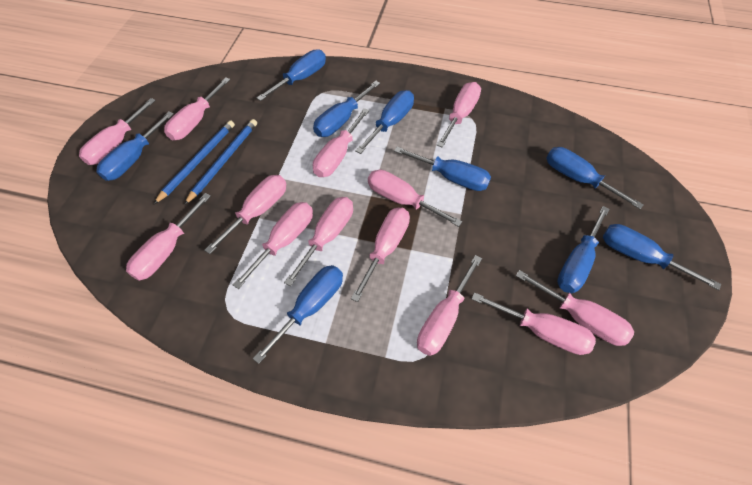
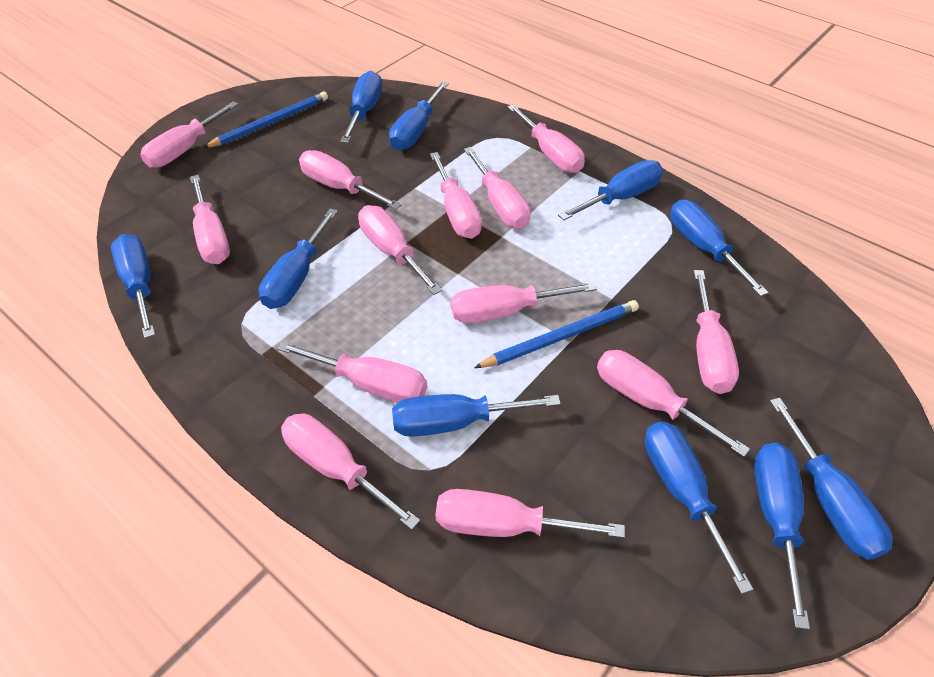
blue screwdriver: 9 -> 10

